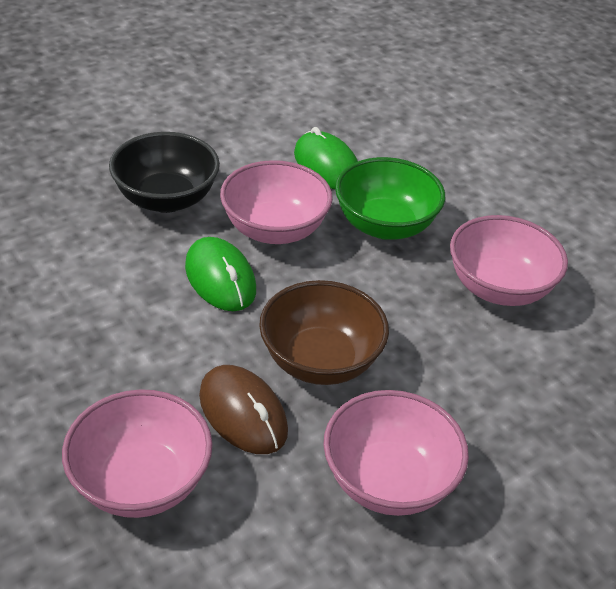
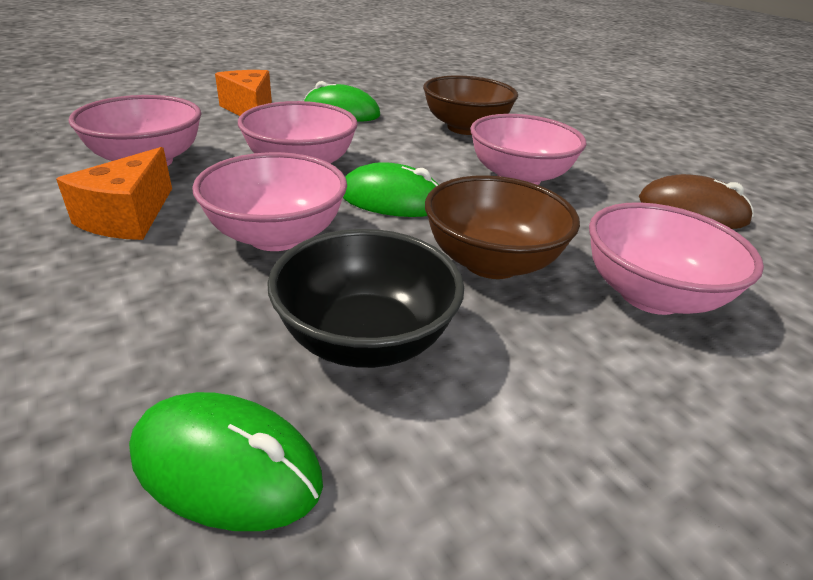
brown bowl: 1 -> 2
green bowl: 1 -> 0
green mouse: 2 -> 3
orange cheese: 0 -> 2
pink bowl: 4 -> 5

